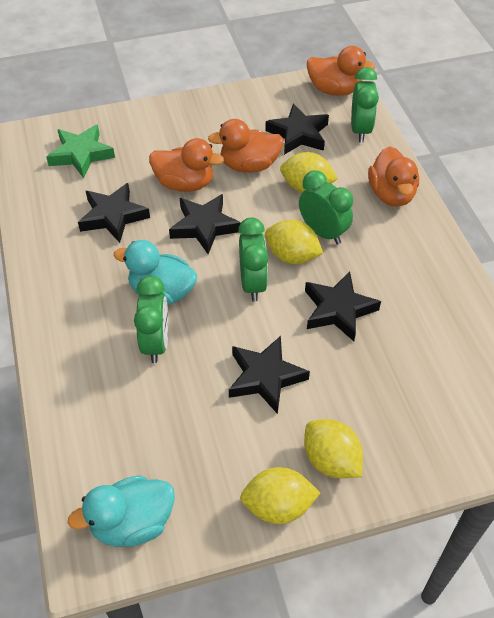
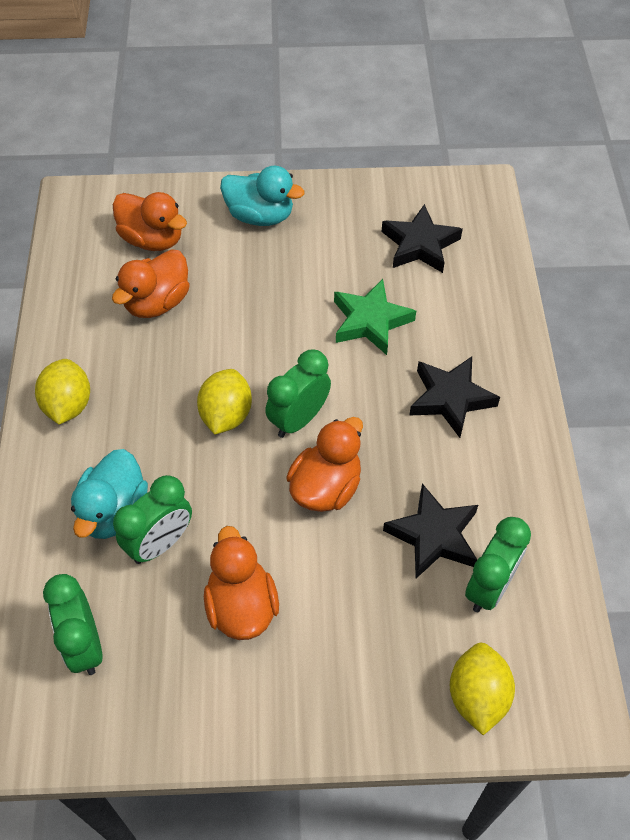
black star: 5 -> 3
yellow lemon: 4 -> 3

